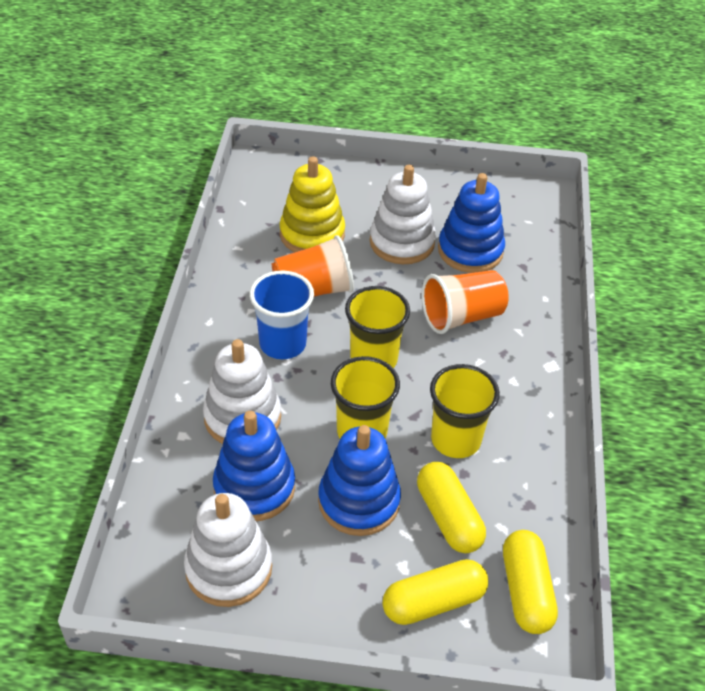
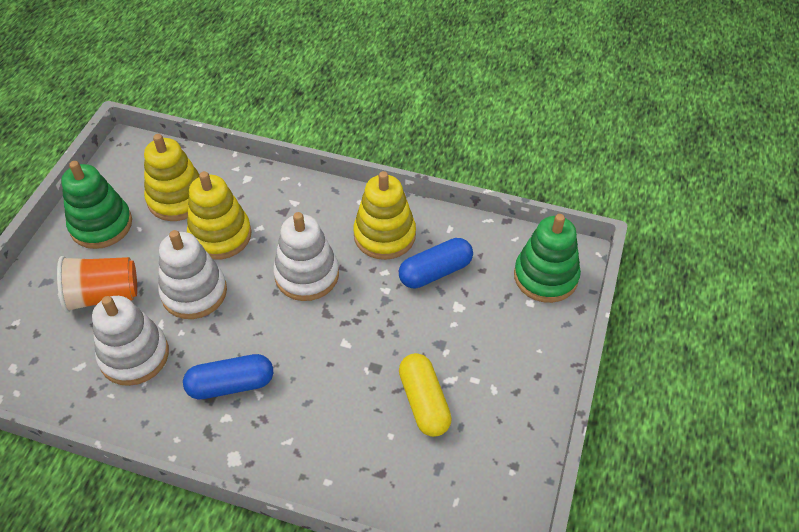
blue capsule: 0 -> 2
blue cup: 1 -> 0
blue stacking toy: 3 -> 0
green stacking toy: 0 -> 2
orange cup: 2 -> 1
yellow capsule: 3 -> 1
yellow cup: 3 -> 0
yellow stacking toy: 1 -> 3

